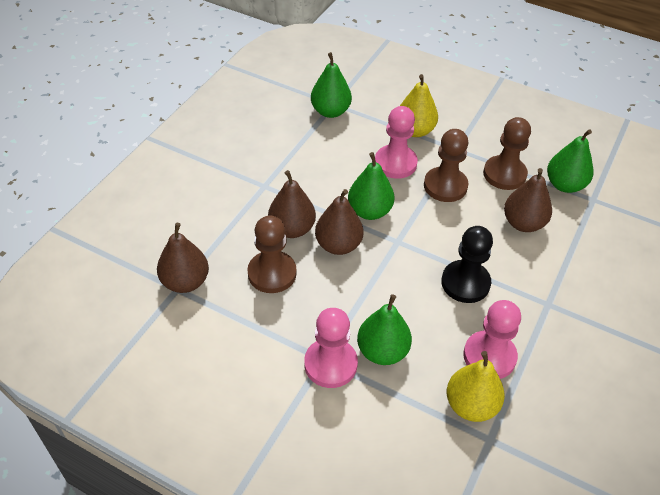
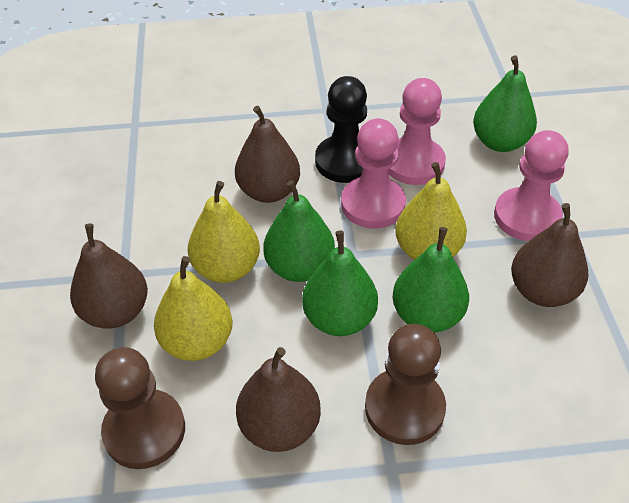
brown pawn: 3 -> 2
yellow pear: 2 -> 3

